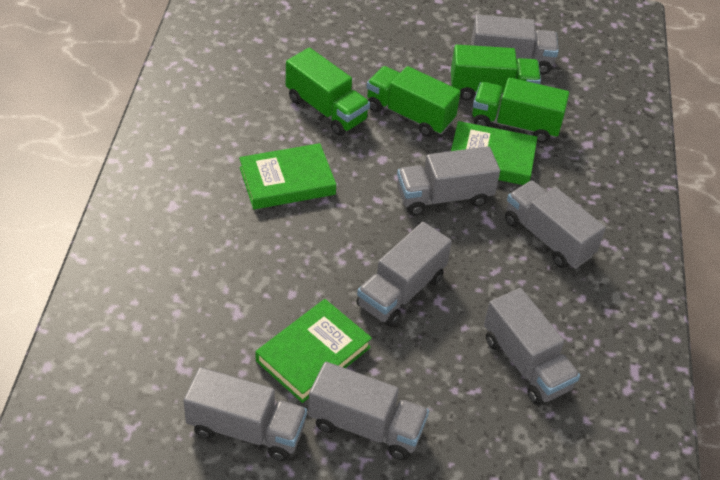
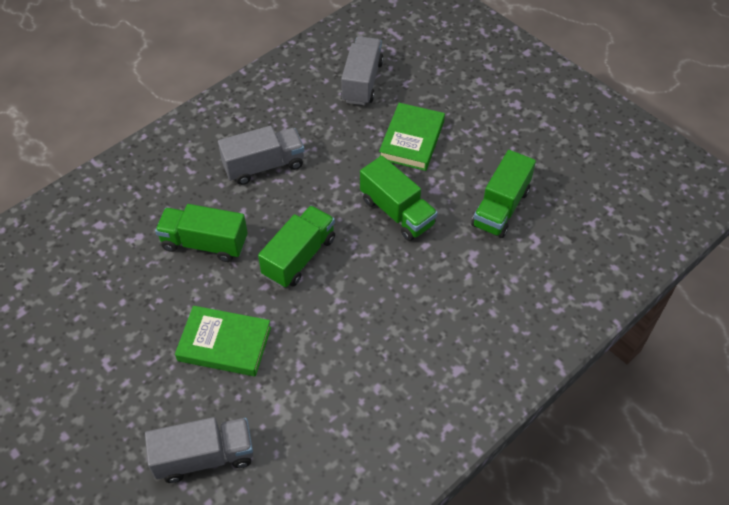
green book: 3 -> 2
grey truck: 7 -> 3

